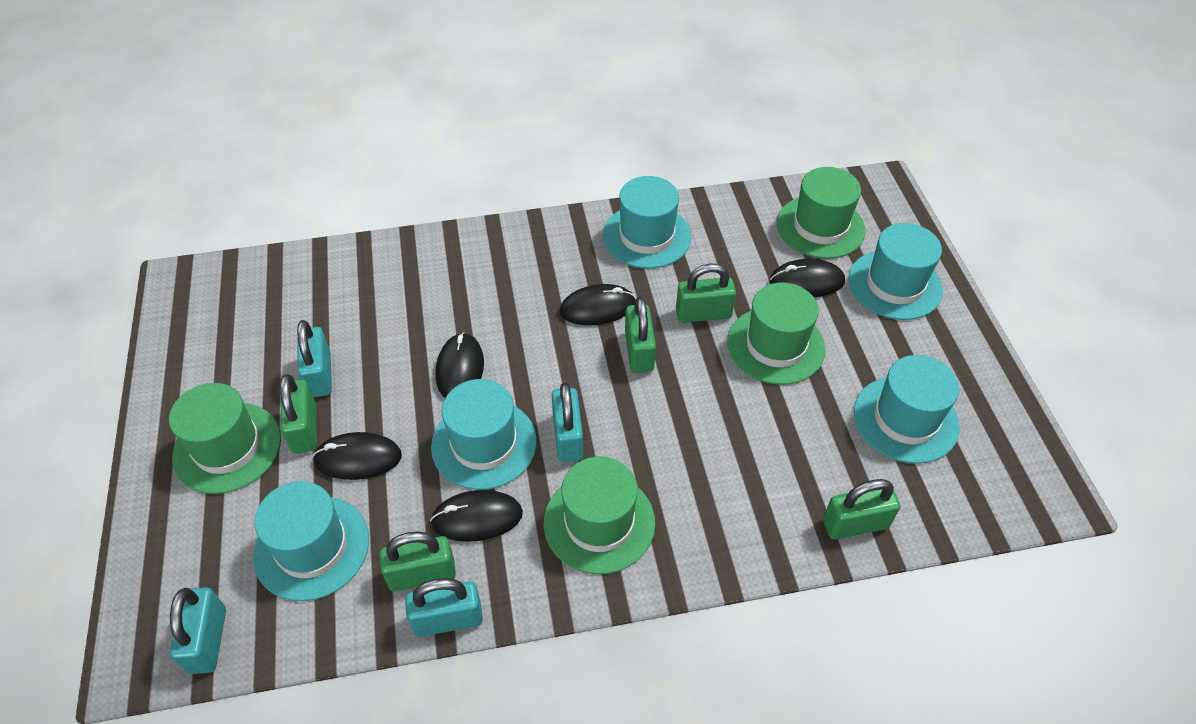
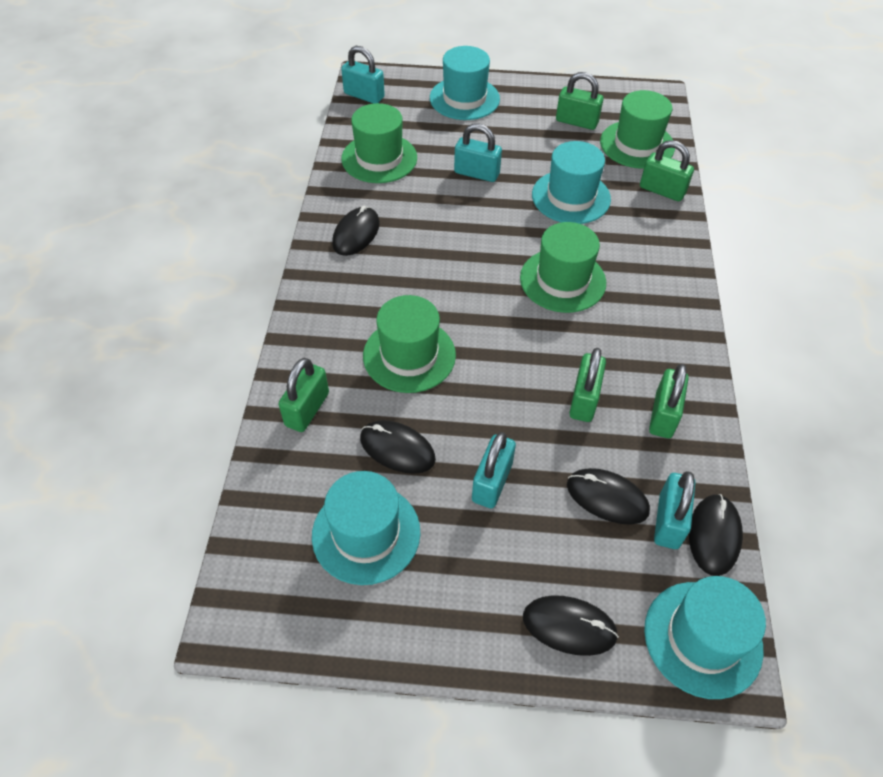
turquoise hat: 5 -> 4

